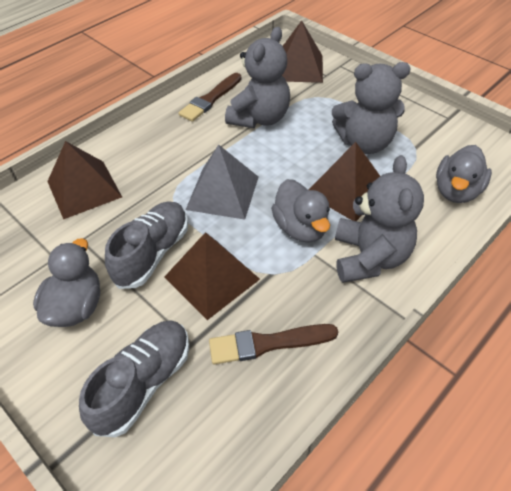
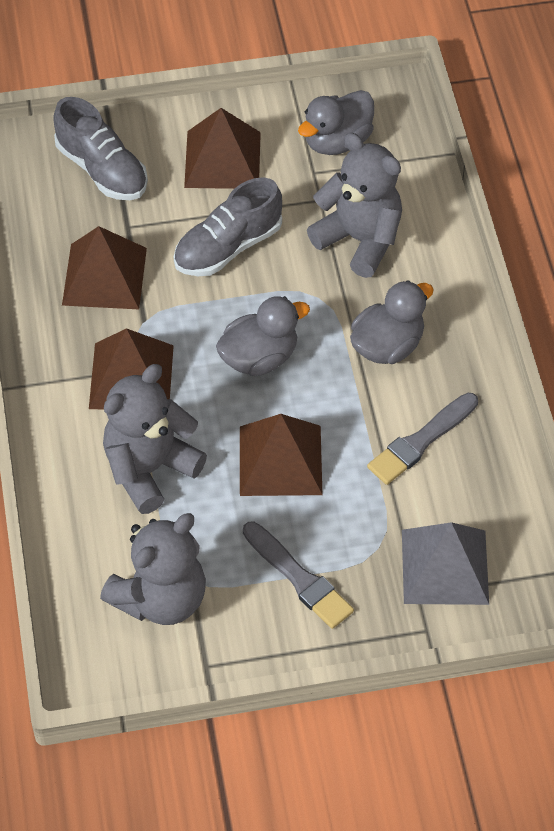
brown brush: 2 -> 0
grey brush: 0 -> 2

